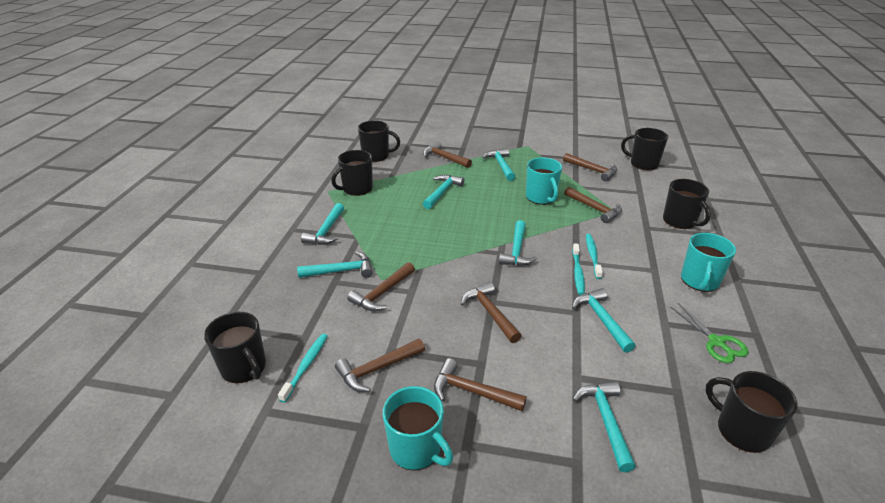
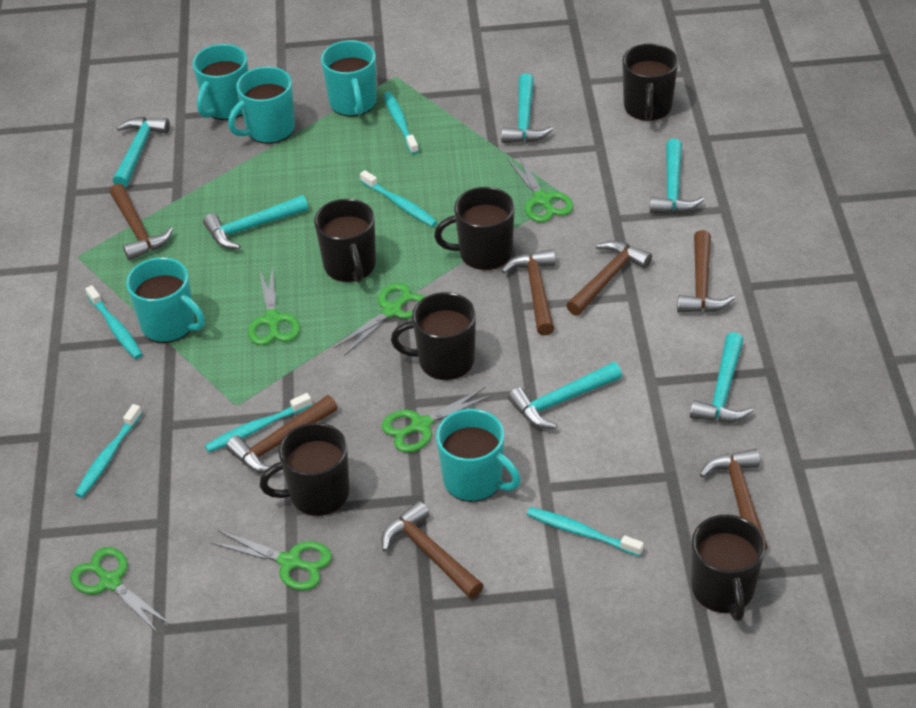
green scissors: 1 -> 6
turquoise hammer: 7 -> 6
turquoise mug: 3 -> 5
turquoise toothbrush: 3 -> 6

